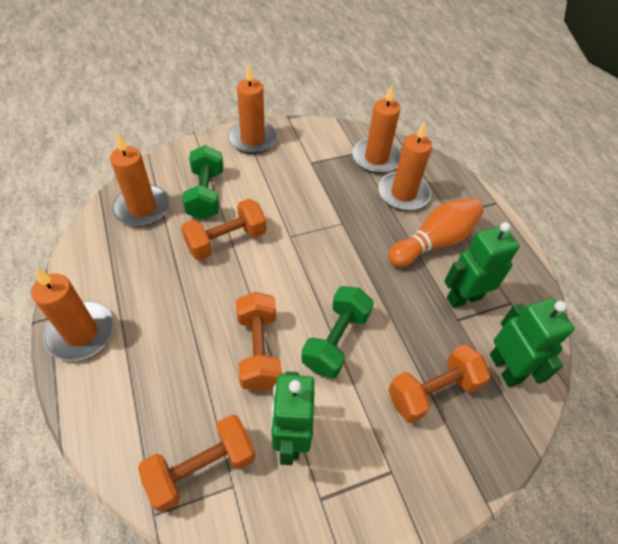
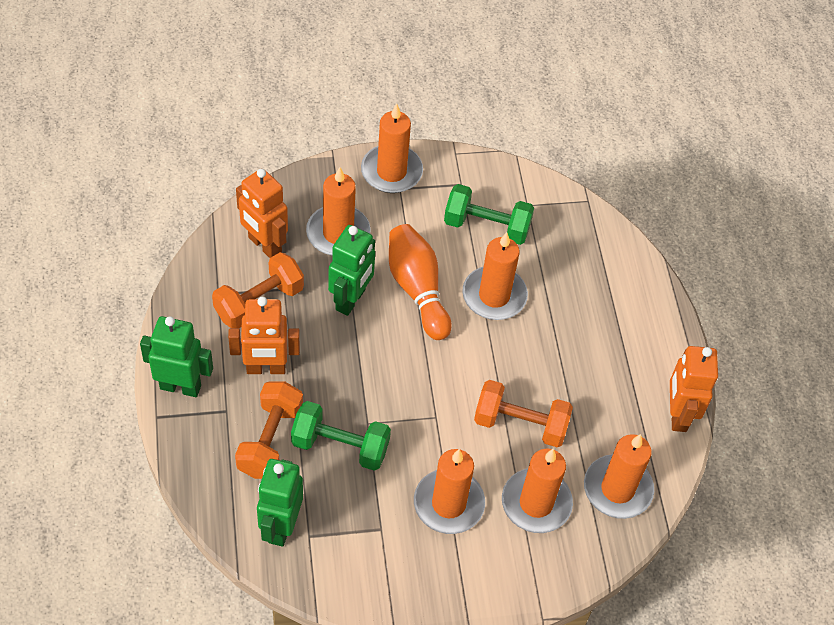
orange candle: 5 -> 6
orange dumbbell: 4 -> 3
orange robot: 0 -> 3

